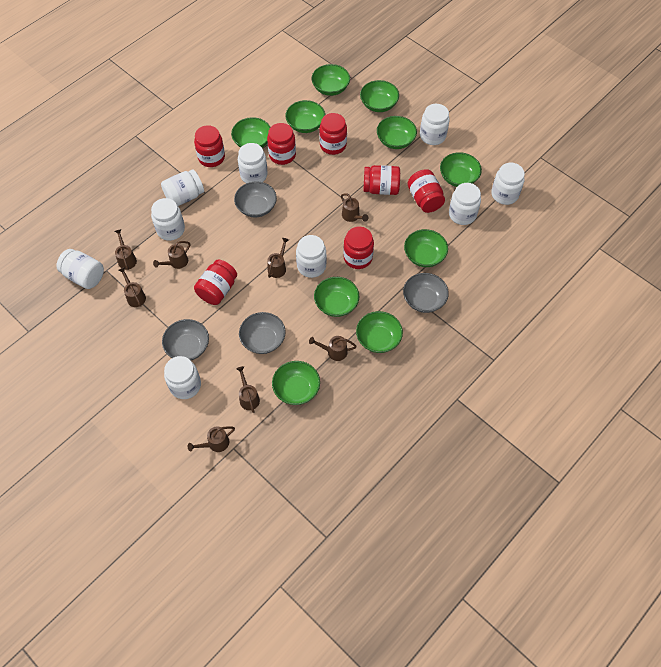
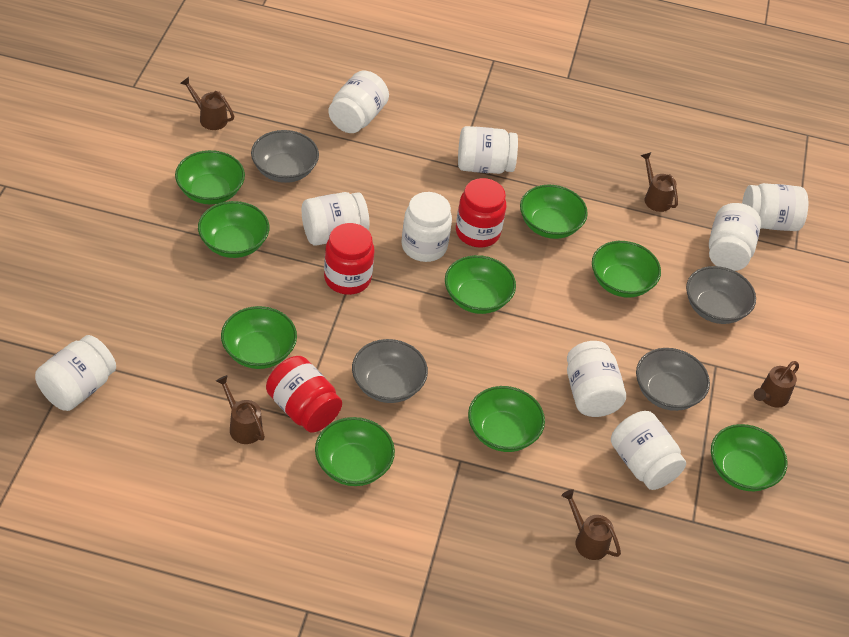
brown watering can: 8 -> 5
green bowl: 10 -> 9
red jar: 7 -> 3

